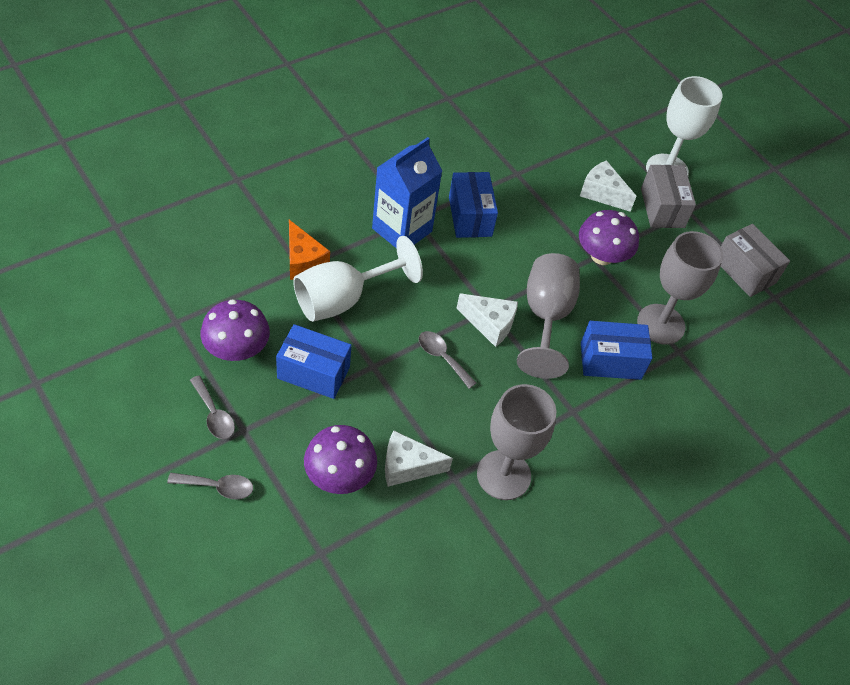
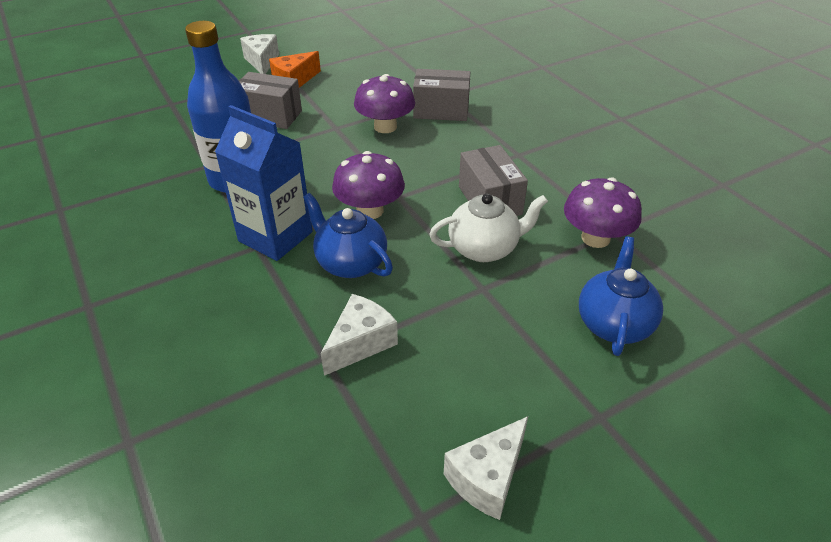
blue bottle: 0 -> 1
blue box: 3 -> 0
blue teapot: 0 -> 2
grey box: 2 -> 3
grey goblet: 3 -> 0
grey spoon: 3 -> 0
white goblet: 2 -> 0
white teapot: 0 -> 1

